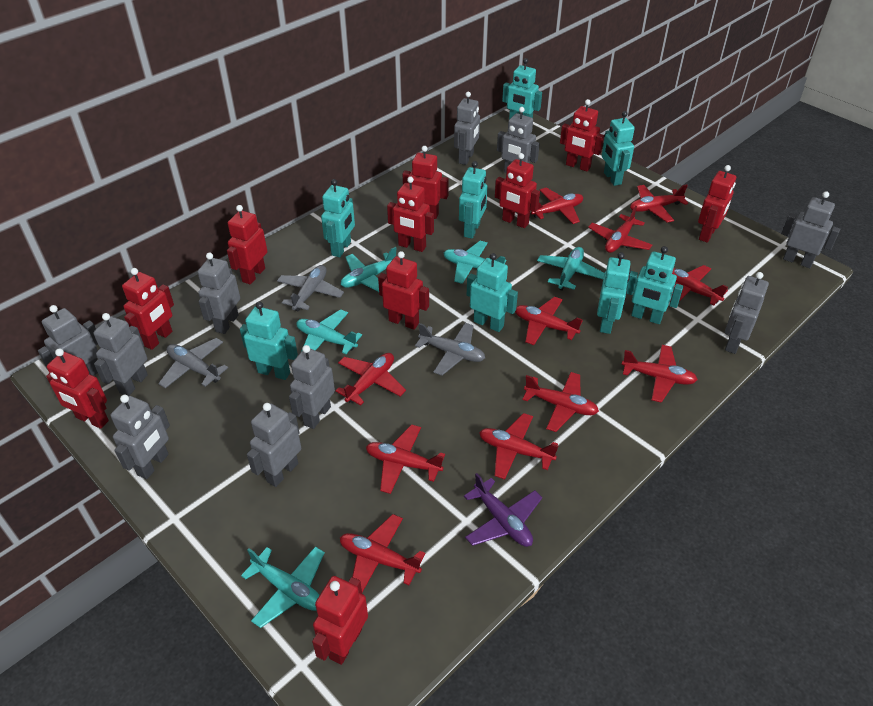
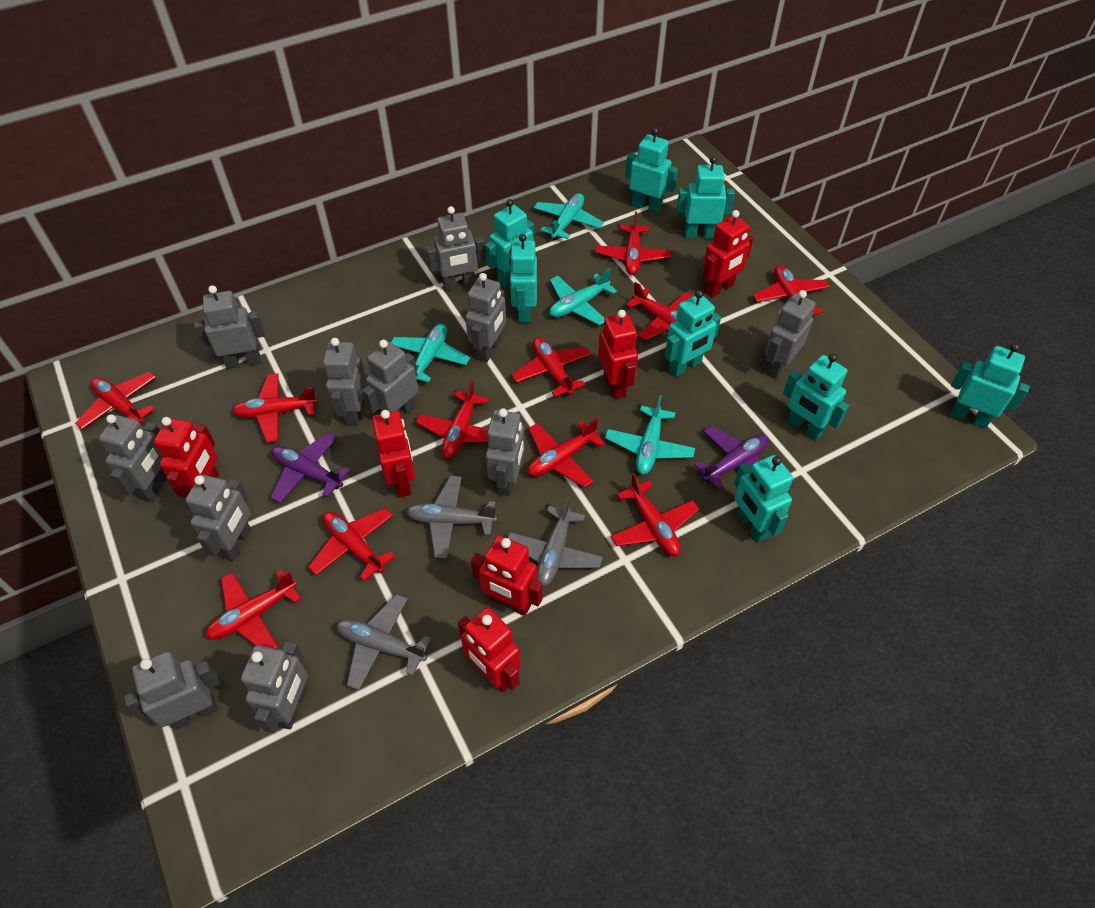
grey robot: 10 -> 11
purple plane: 1 -> 2
red robot: 10 -> 6
turquoise plane: 5 -> 4

